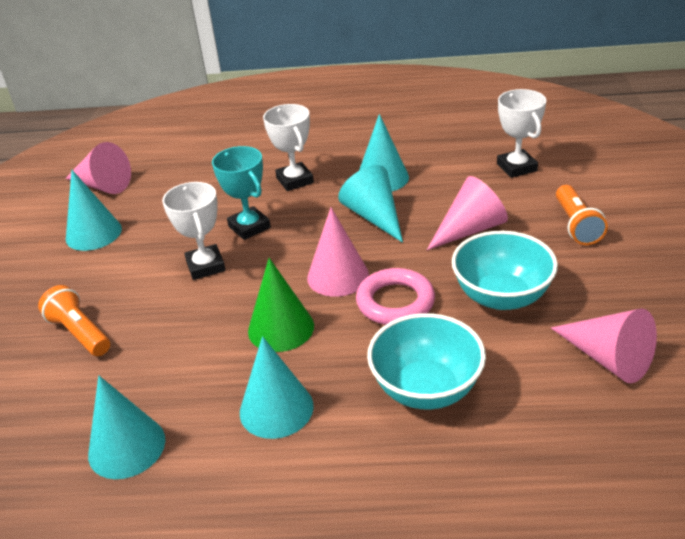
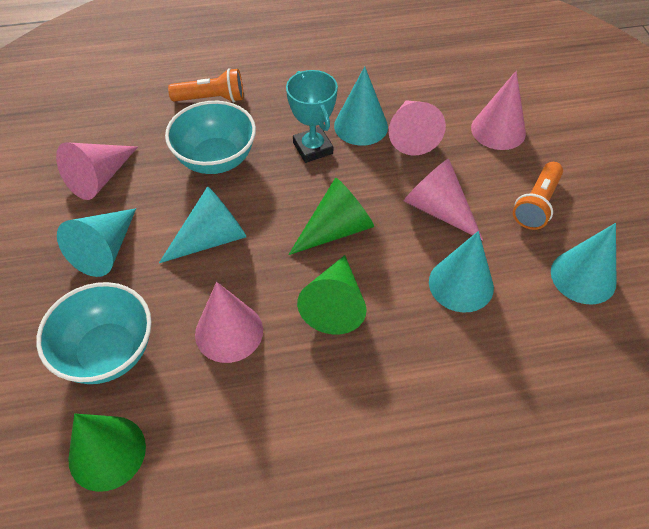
green cone: 1 -> 3
pink cone: 4 -> 5
pink ring: 1 -> 0
white trophy: 3 -> 0

